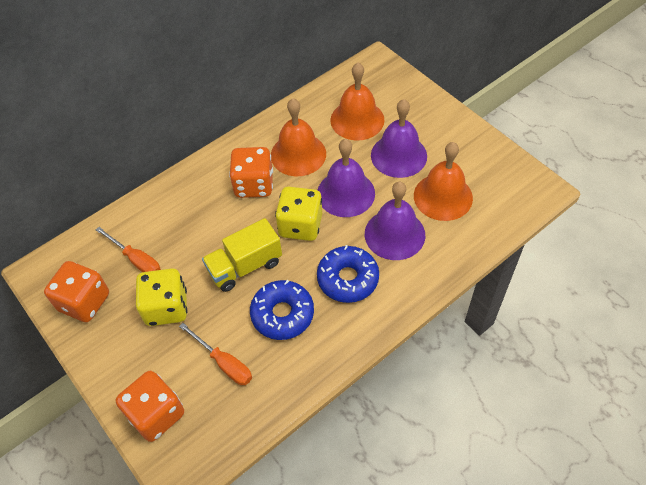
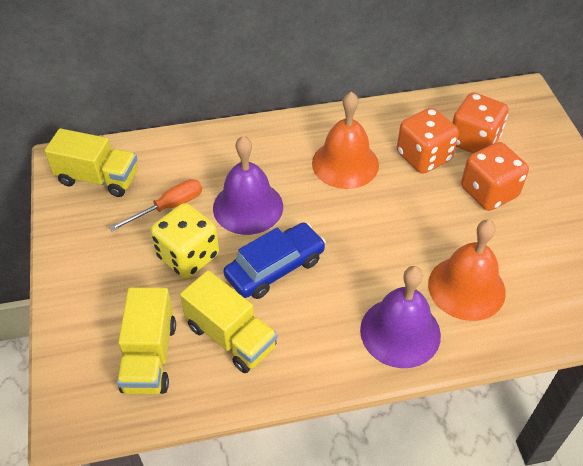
blue car: 0 -> 1
blue donut: 2 -> 0
orange bell: 3 -> 2
orange screwdriver: 2 -> 1
purple bell: 3 -> 2
yellow dice: 2 -> 1
yellow truck: 1 -> 3

